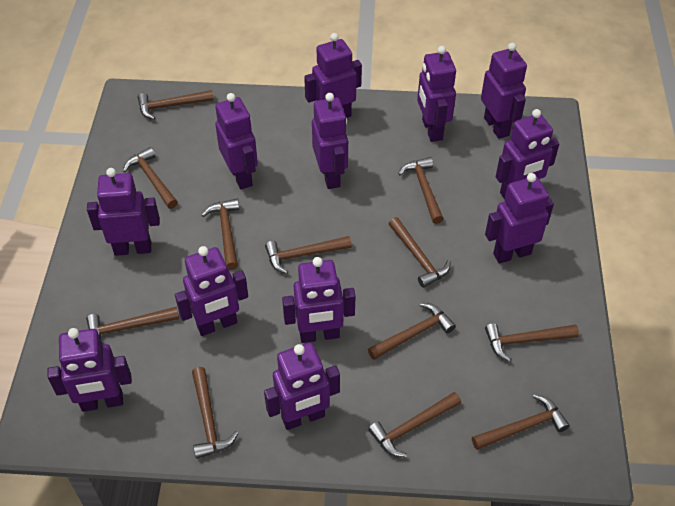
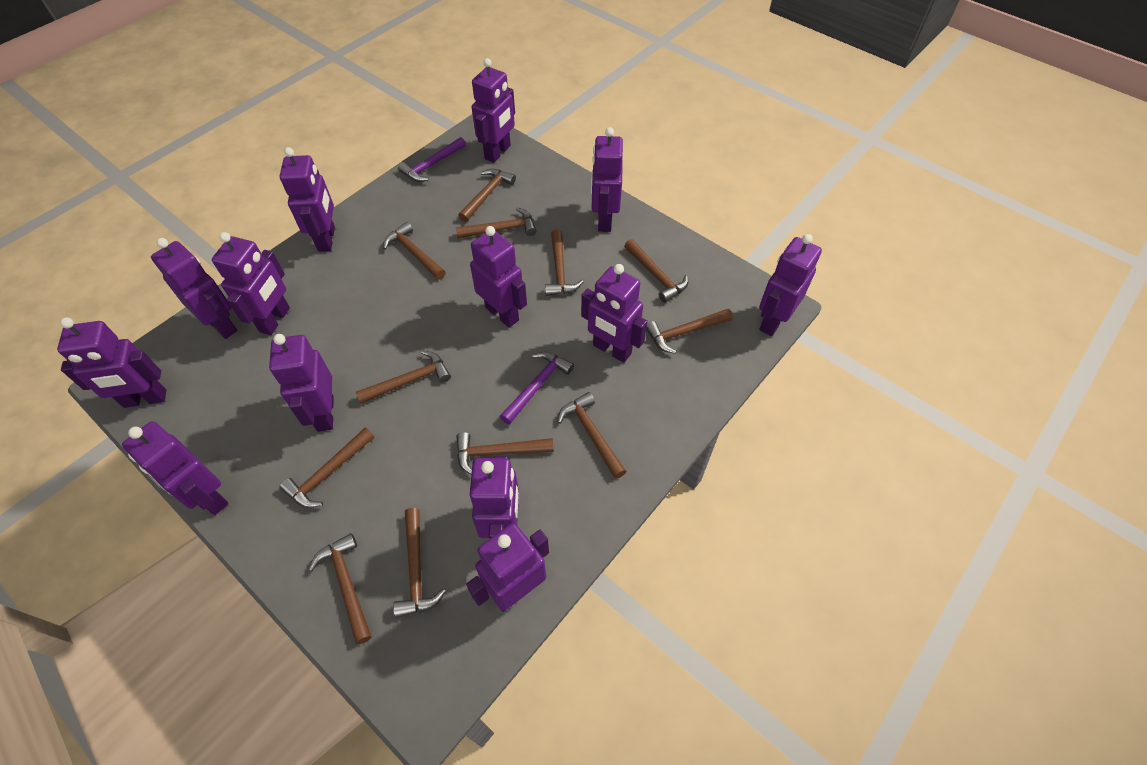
purple hammer: 0 -> 2
purple robot: 12 -> 13

